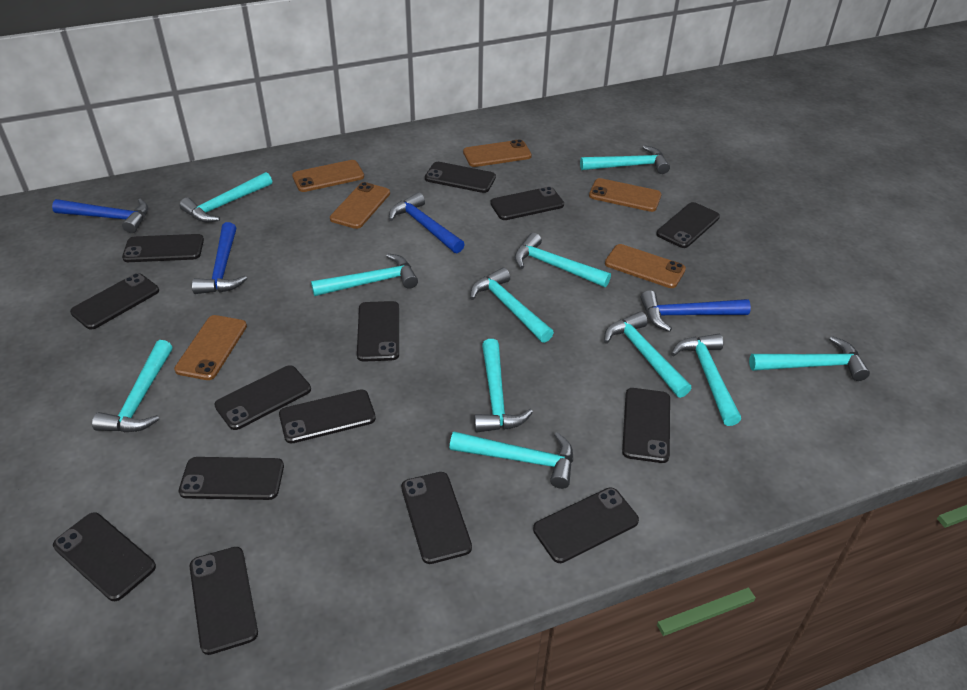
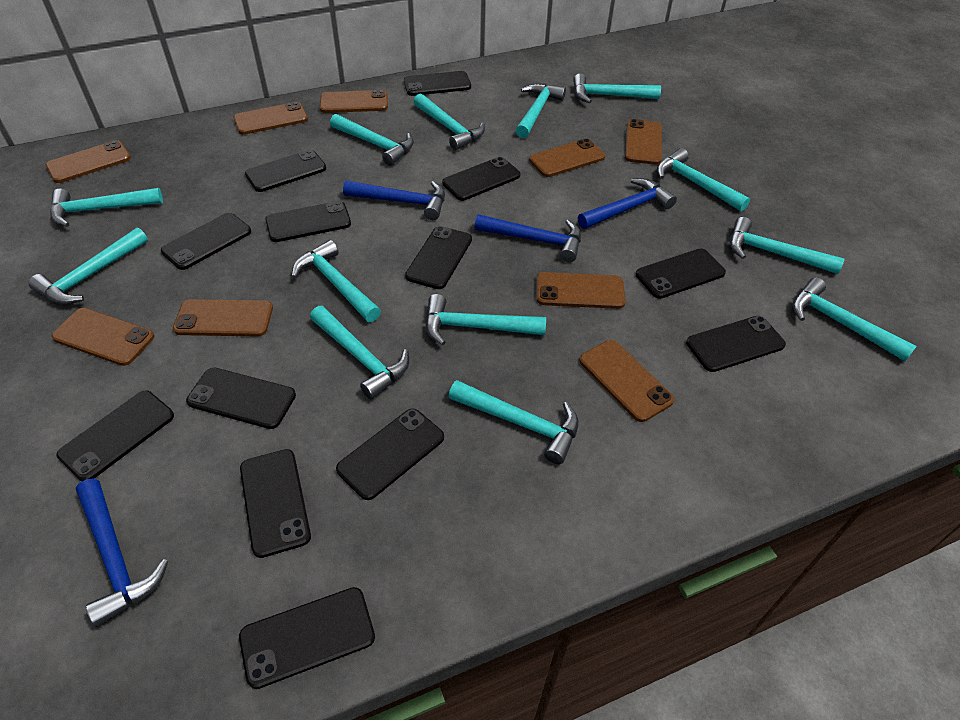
black phone: 14 -> 13
brown phone: 6 -> 9
turquoise hammer: 11 -> 13

